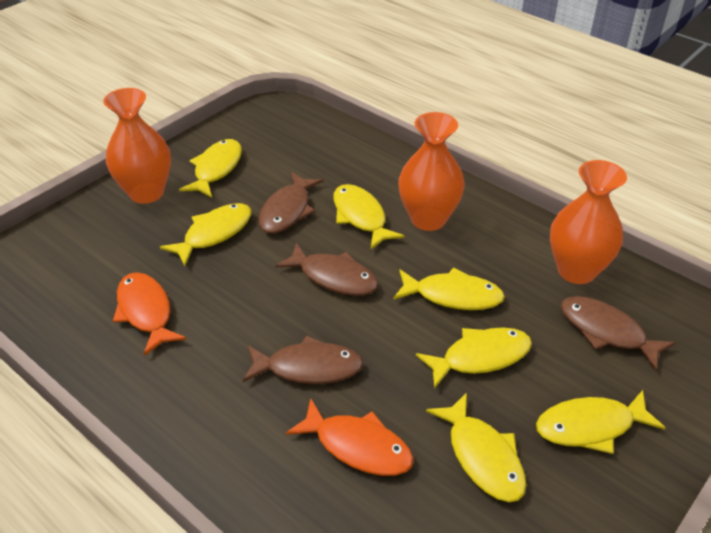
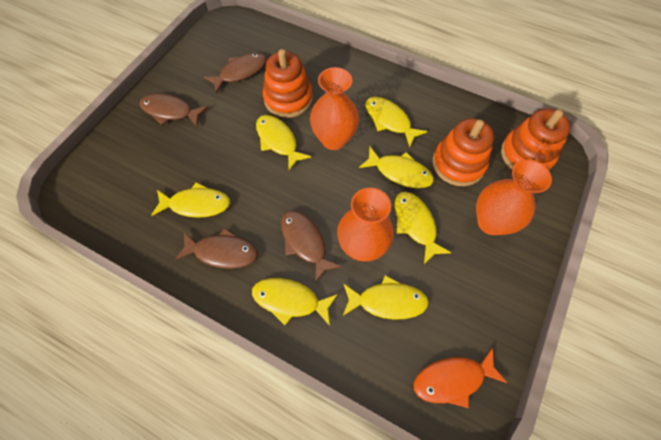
orange fish: 2 -> 1
orange stacking toy: 0 -> 3

